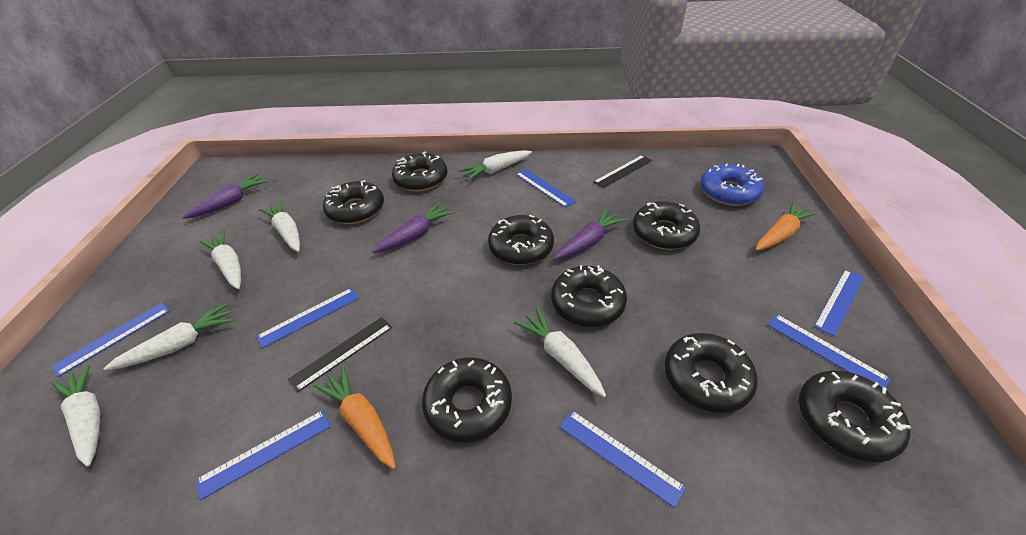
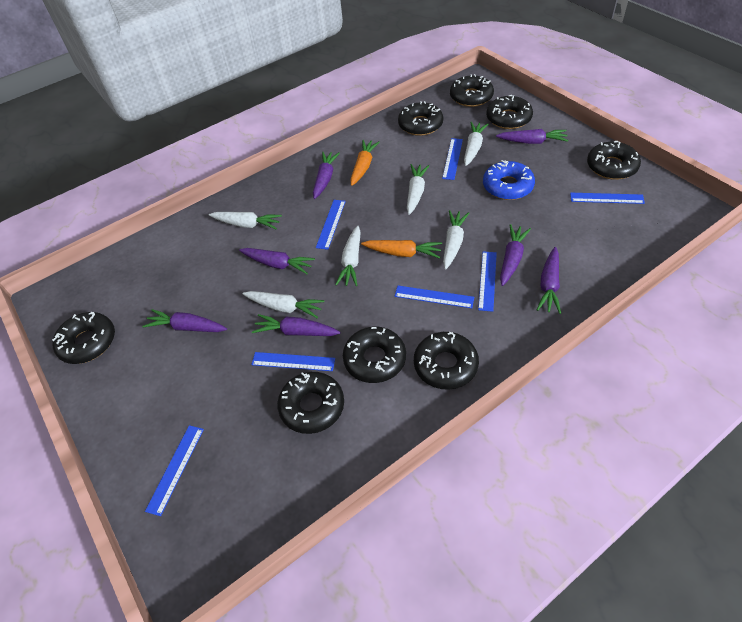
black ruler: 2 -> 0
purple carrot: 3 -> 7

